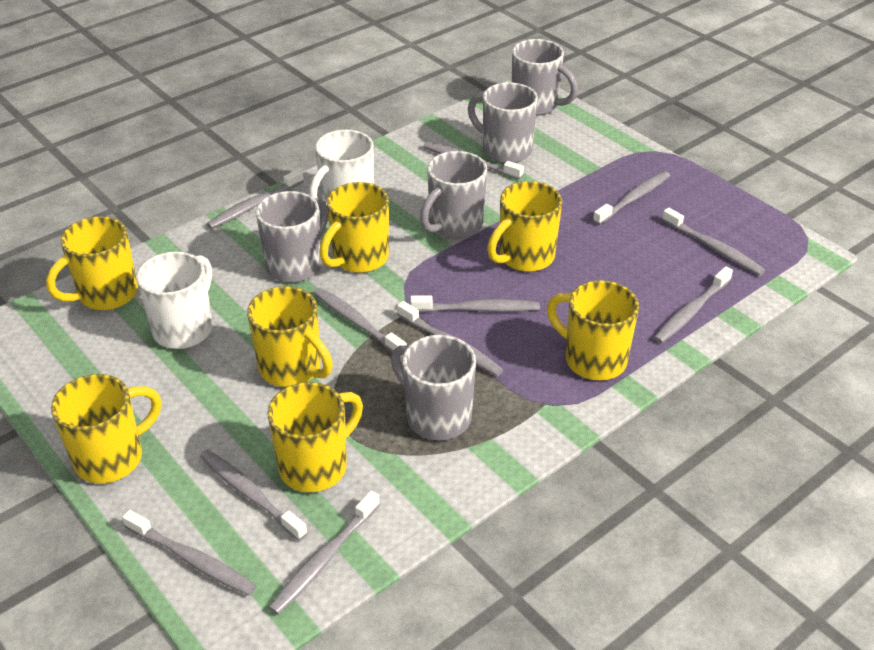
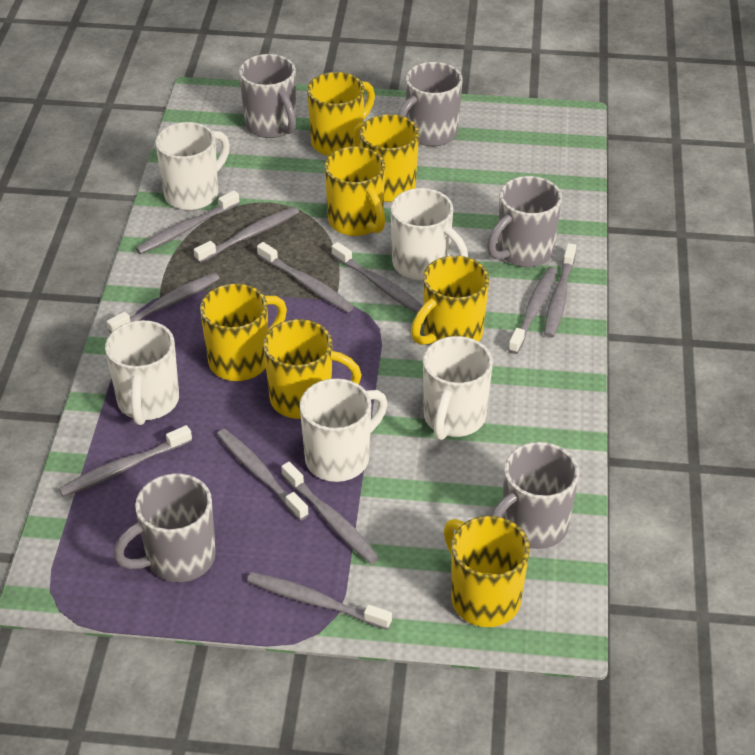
white mug: 2 -> 5

